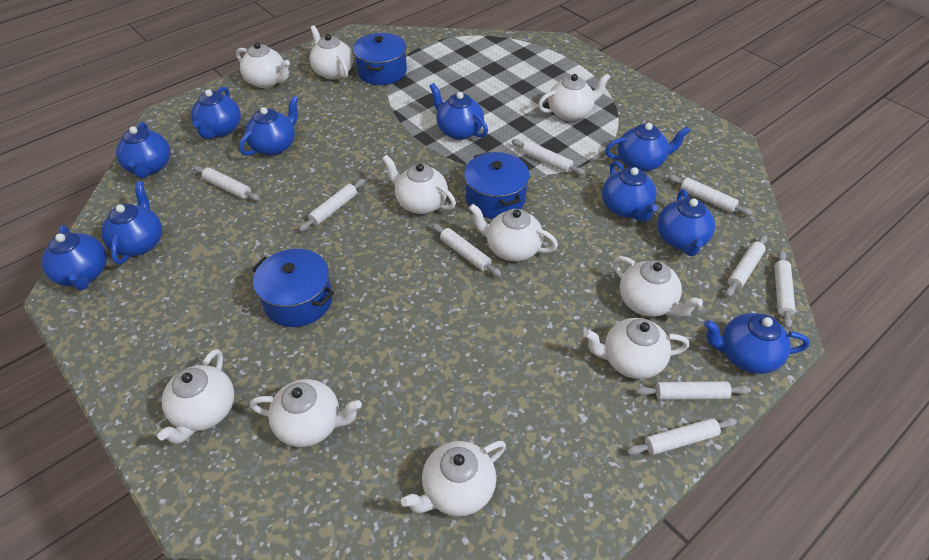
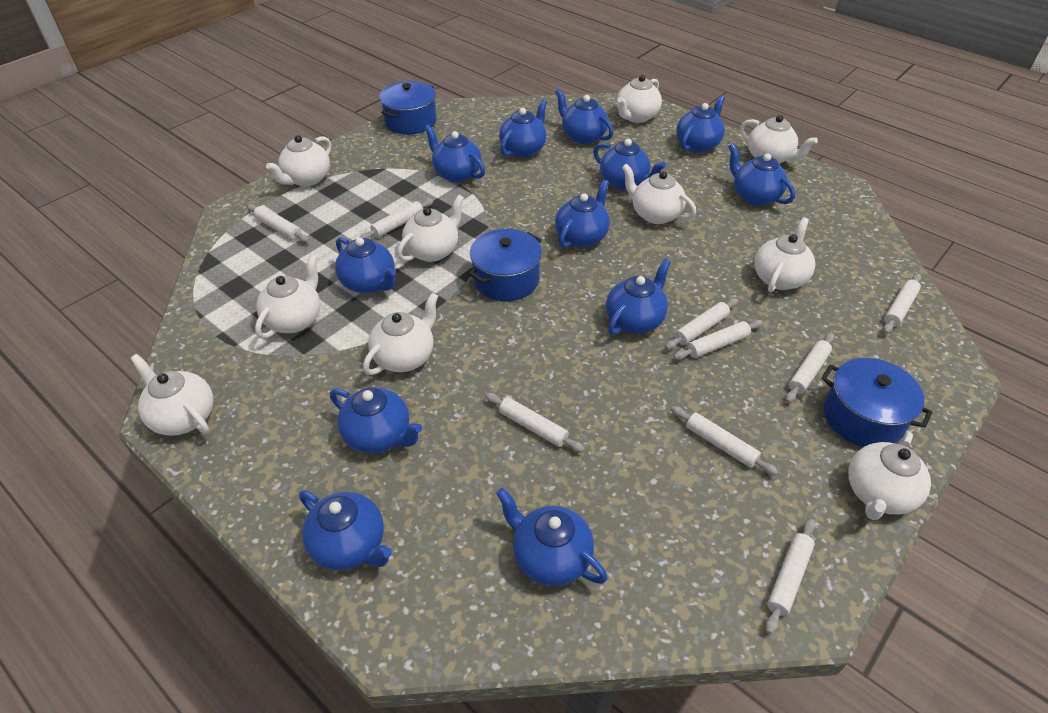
blue teapot: 10 -> 12

